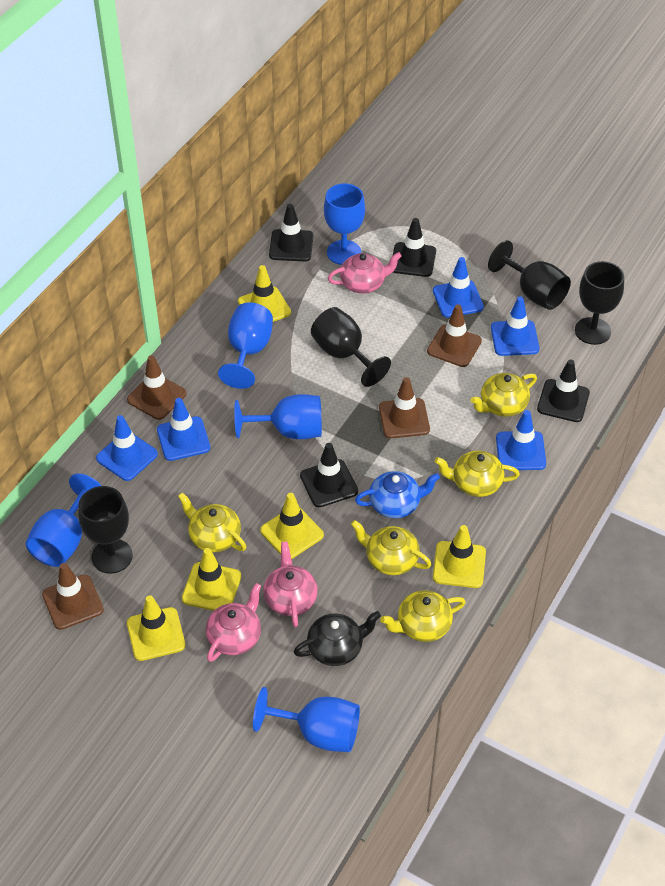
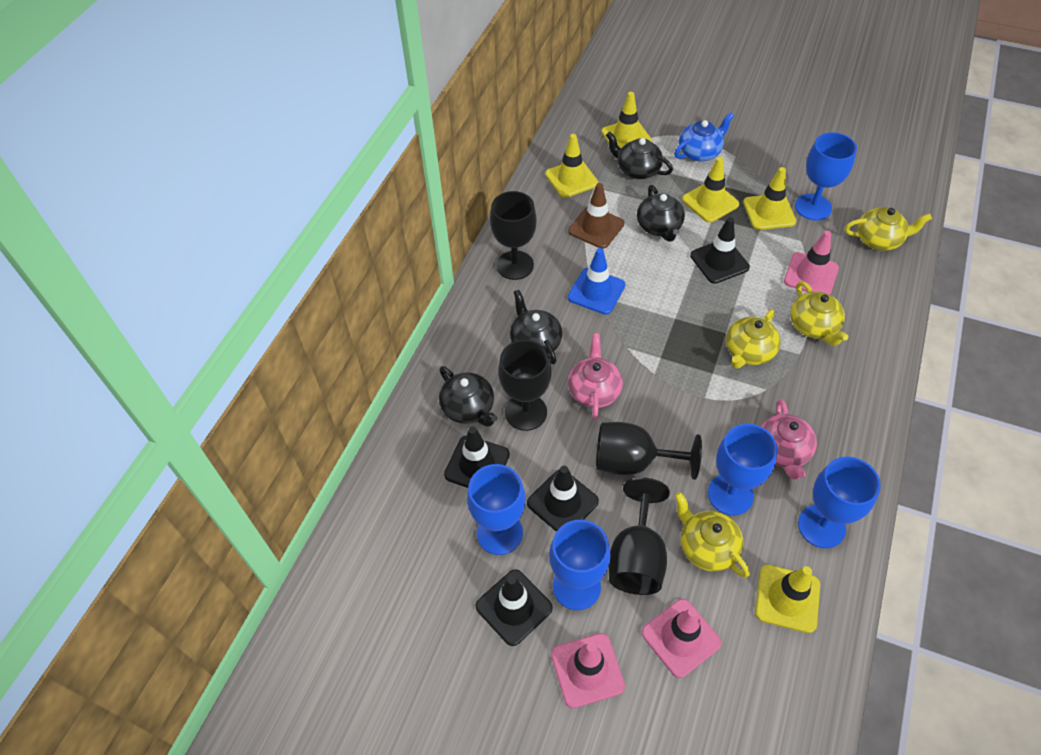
black teapot: 1 -> 4
blue traffic cone: 5 -> 1
brown traffic cone: 4 -> 1
pink teapot: 3 -> 2
pink traffic cone: 0 -> 3
yellow teapot: 5 -> 4

